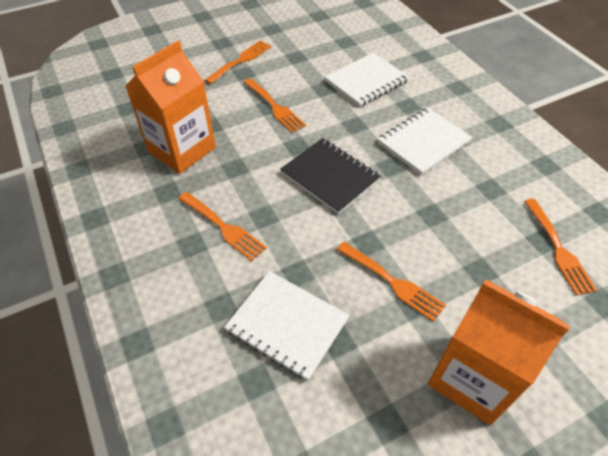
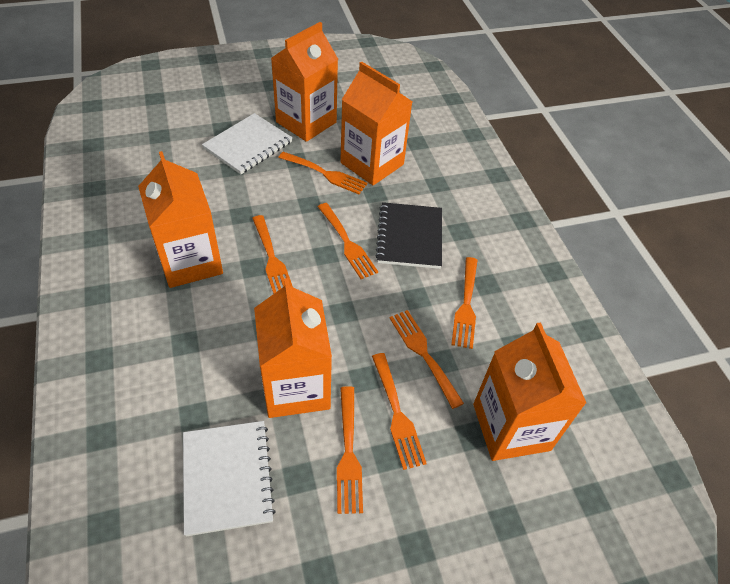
orange carton: 2 -> 5
orange fork: 5 -> 7
white notebook: 3 -> 2

